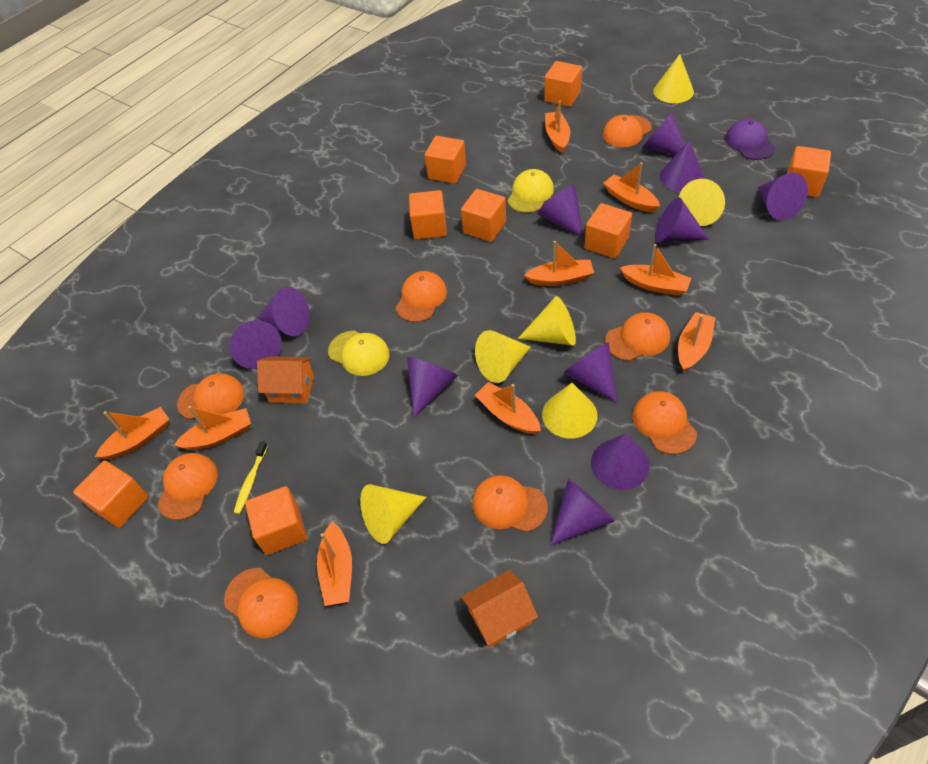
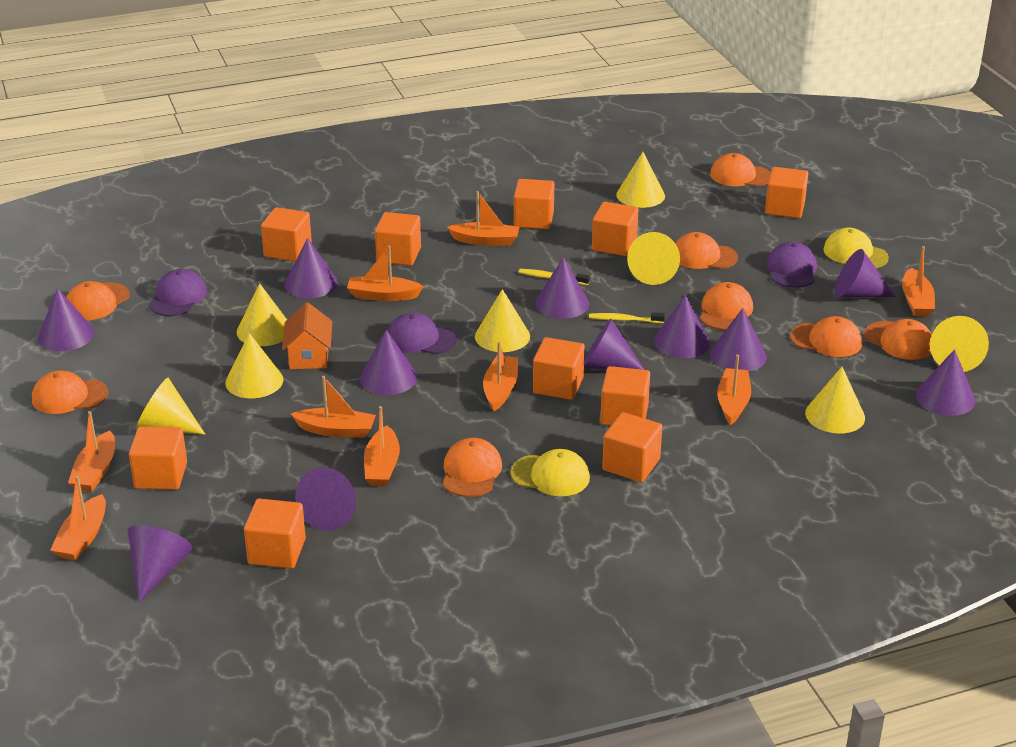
orange cube: 8 -> 10
orange house: 2 -> 1
purple cap: 1 -> 3
yellow cone: 6 -> 8
yellow toothbrush: 1 -> 2

